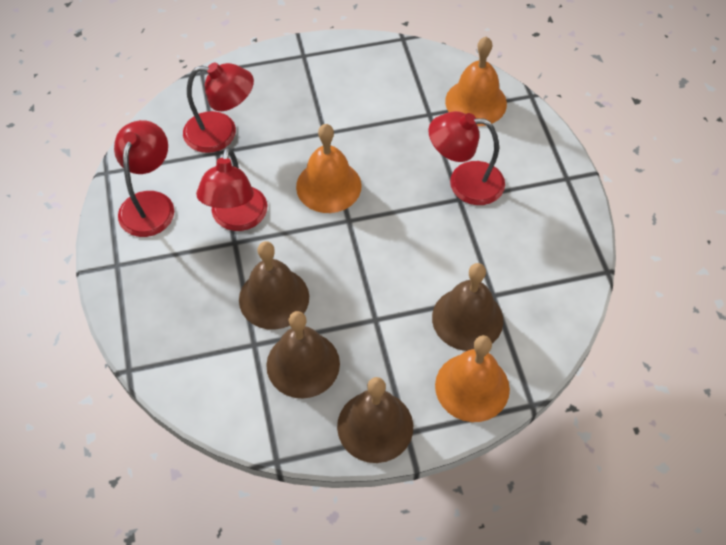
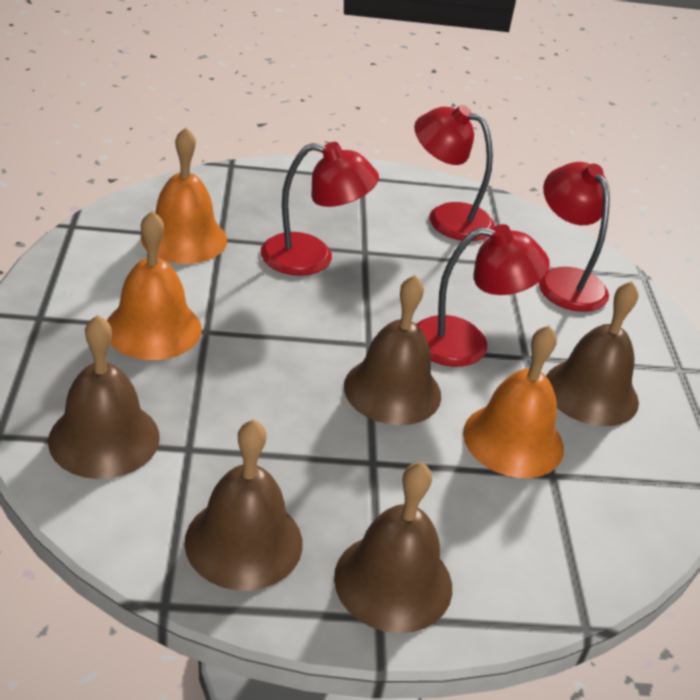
brown bell: 4 -> 5

